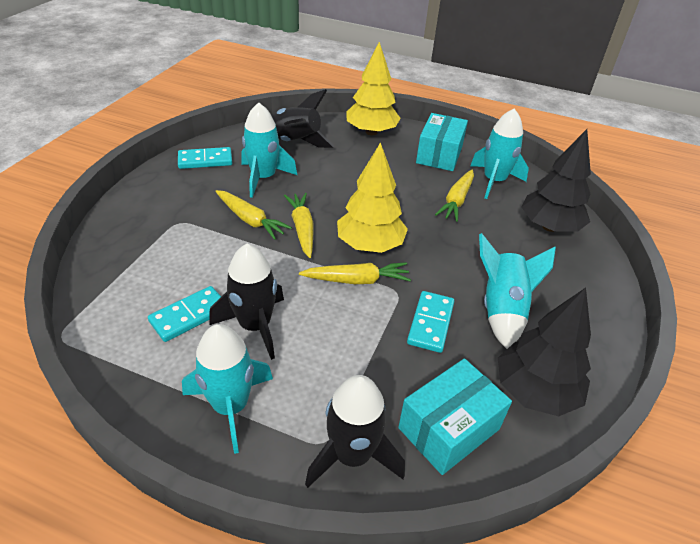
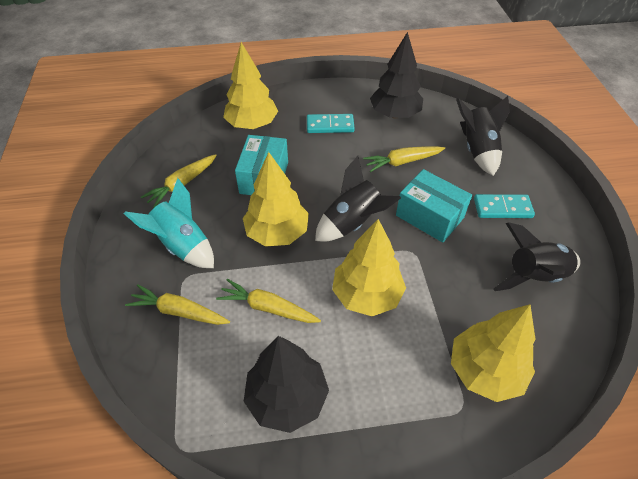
turquoise domino: 3 -> 2
turquoise rocket: 4 -> 1
yellow tree: 2 -> 4

